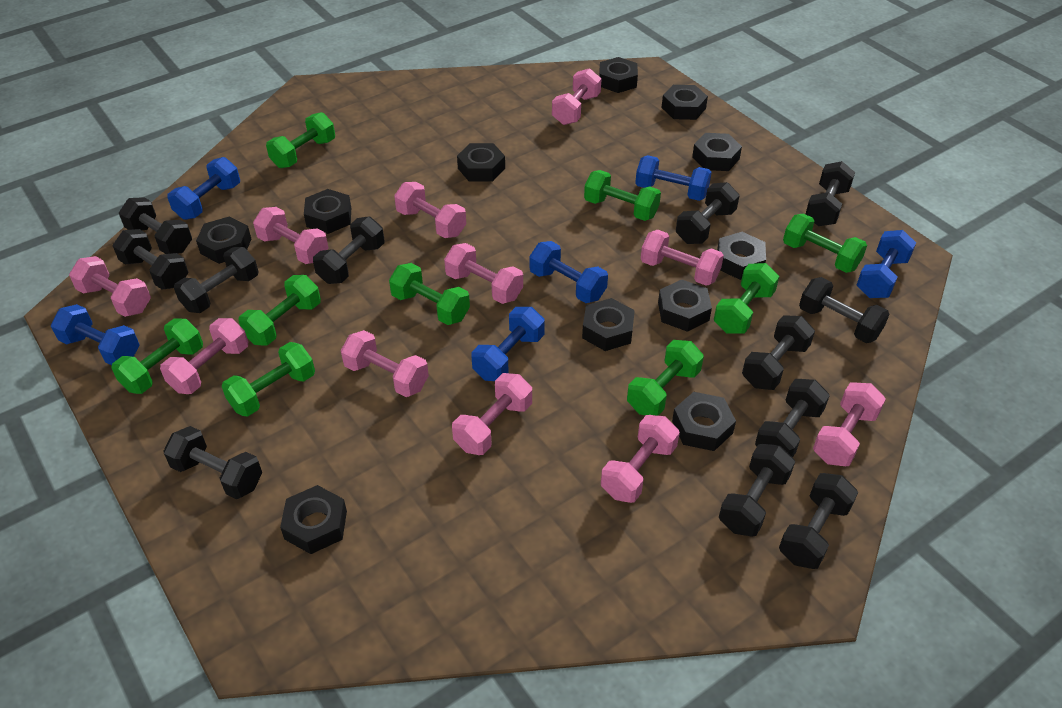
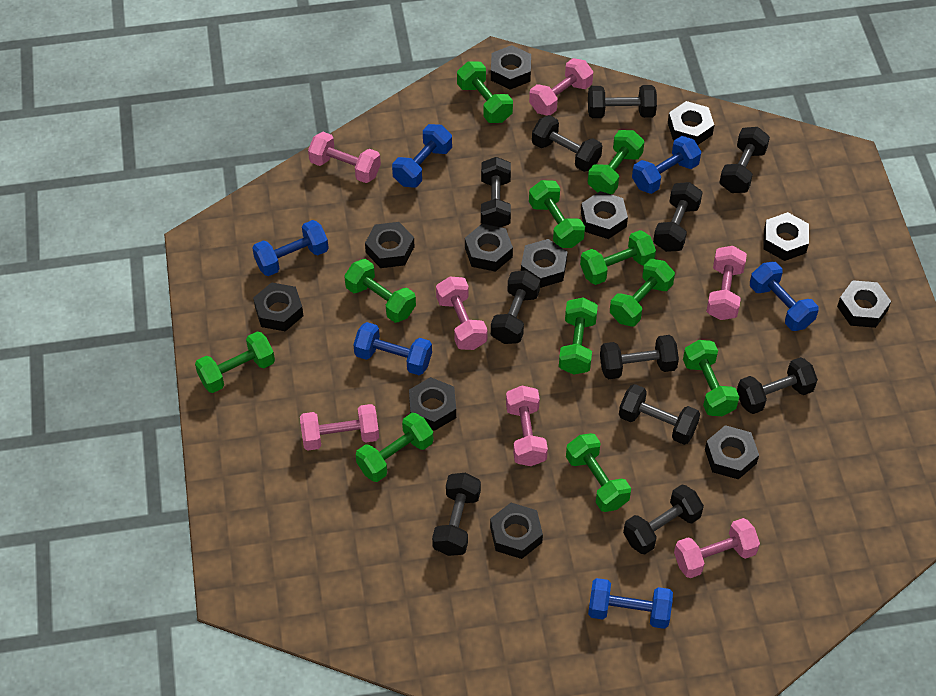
black dumbbell: 12 -> 11
black nut: 11 -> 12
green dumbbell: 9 -> 11
pink dumbbell: 11 -> 7

